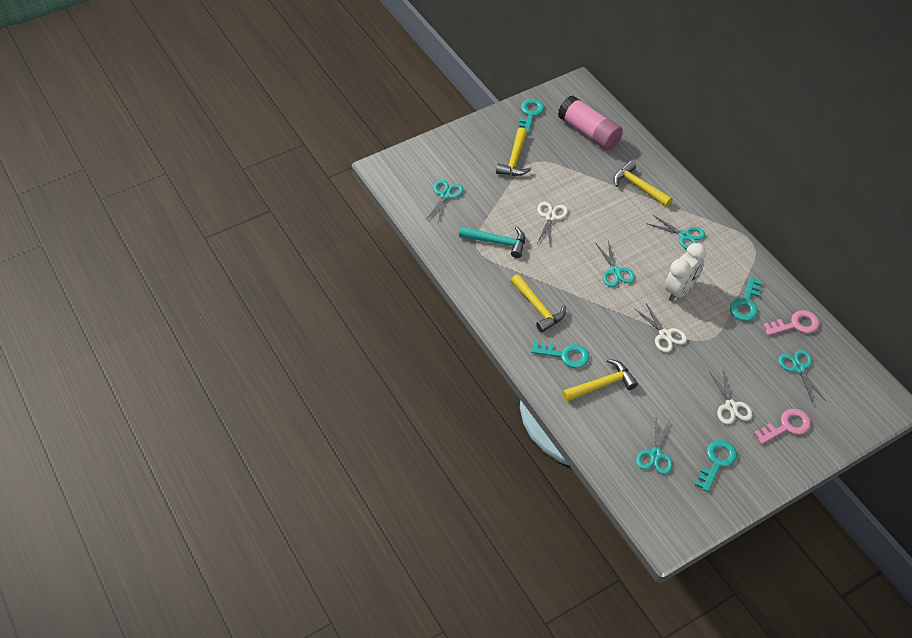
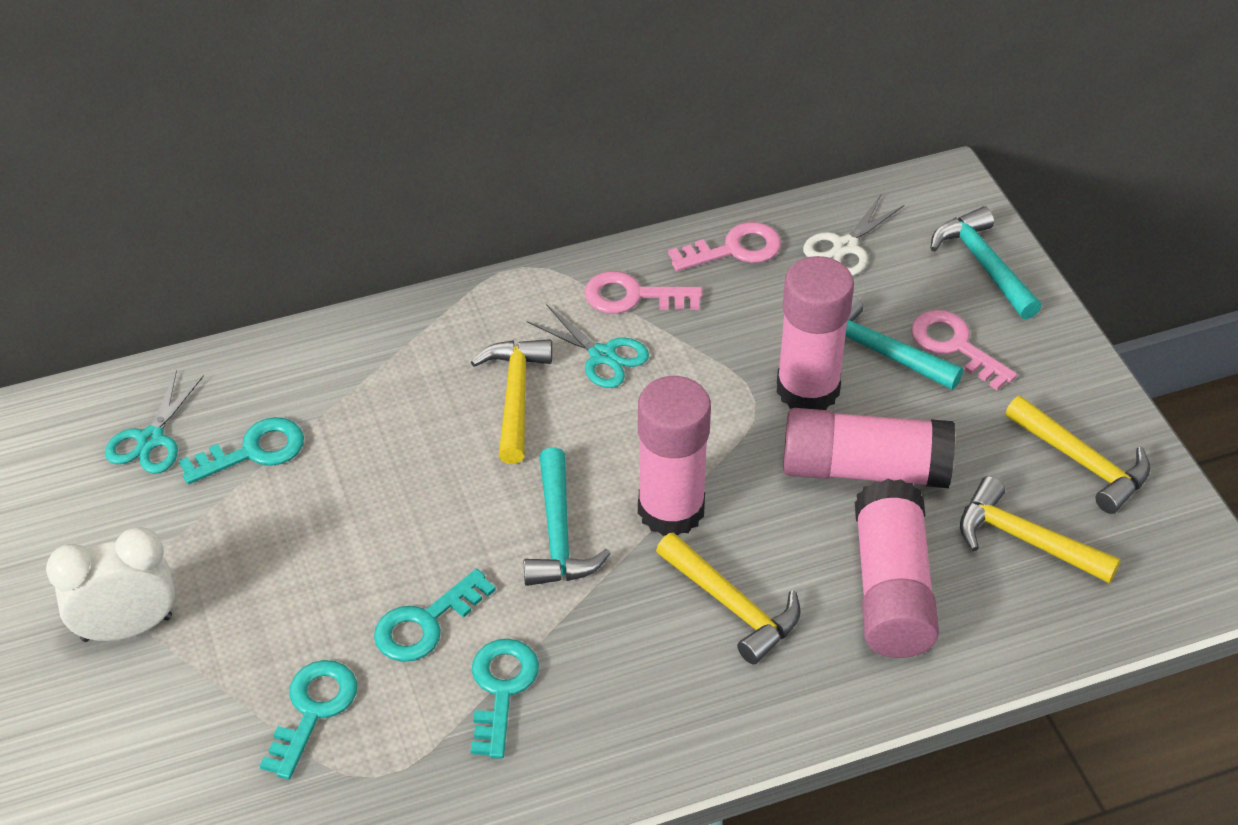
pink glue stick: 1 -> 4
pink key: 2 -> 3
turquoise hammer: 1 -> 3
turquoise scissors: 5 -> 2
white scissors: 3 -> 1

